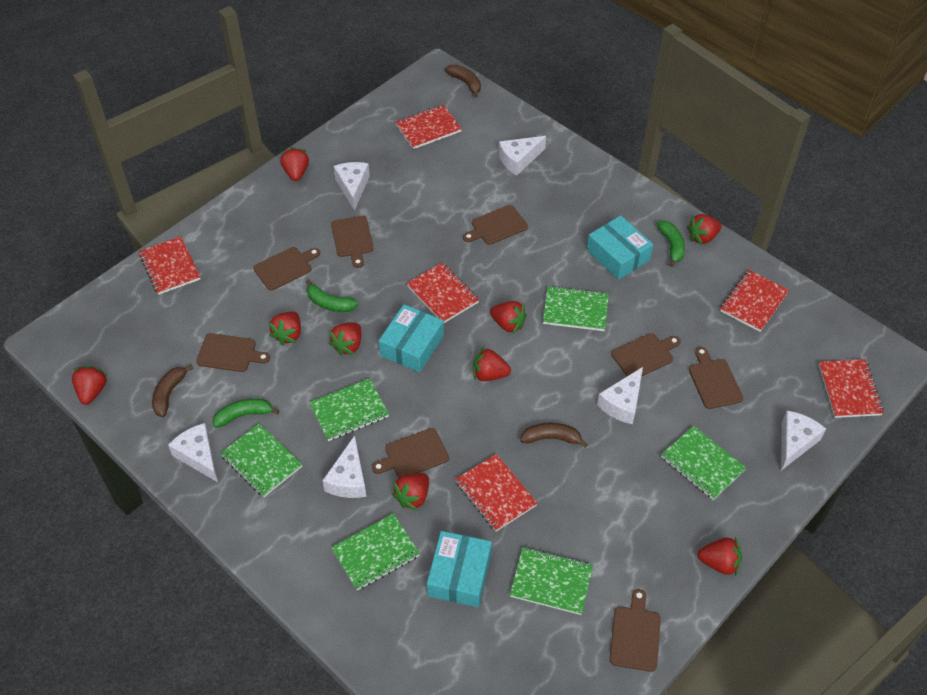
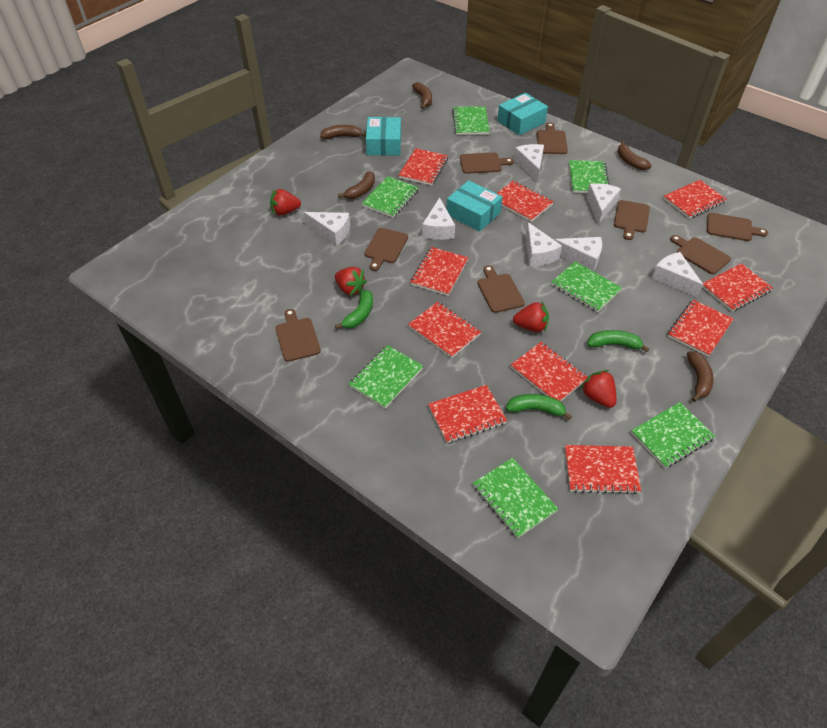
brown banana: 3 -> 5
green notebook: 6 -> 7
red notebook: 6 -> 10
red strawberry: 9 -> 4
white cheese: 6 -> 7

